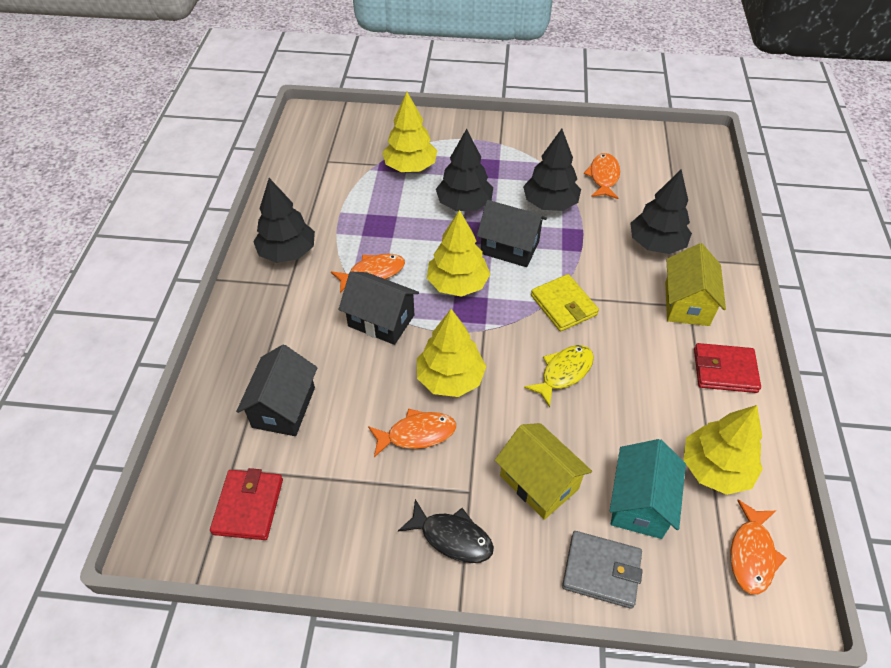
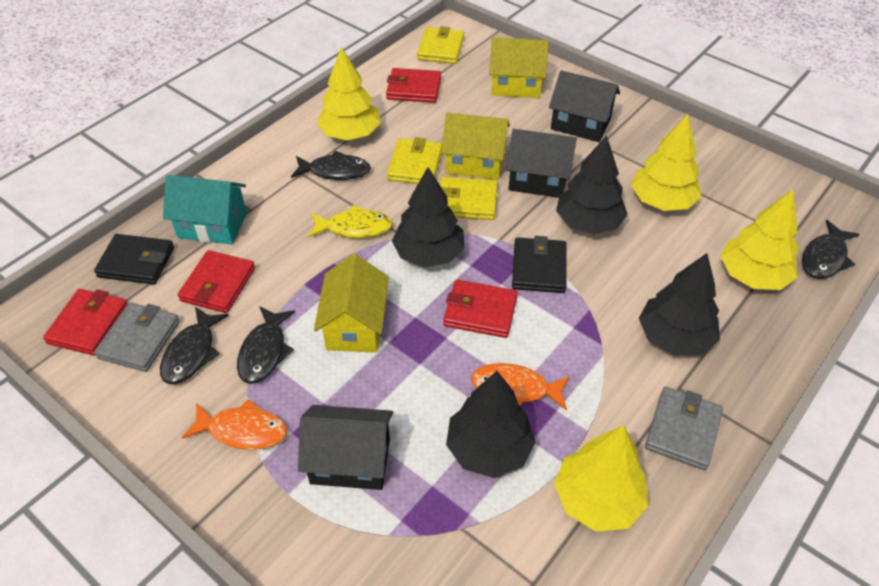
black fish: 1 -> 4
black wallet: 0 -> 2
grey wallet: 1 -> 2
orange fish: 4 -> 2
red wallet: 2 -> 4
yellow house: 2 -> 3
yellow wallet: 1 -> 3

